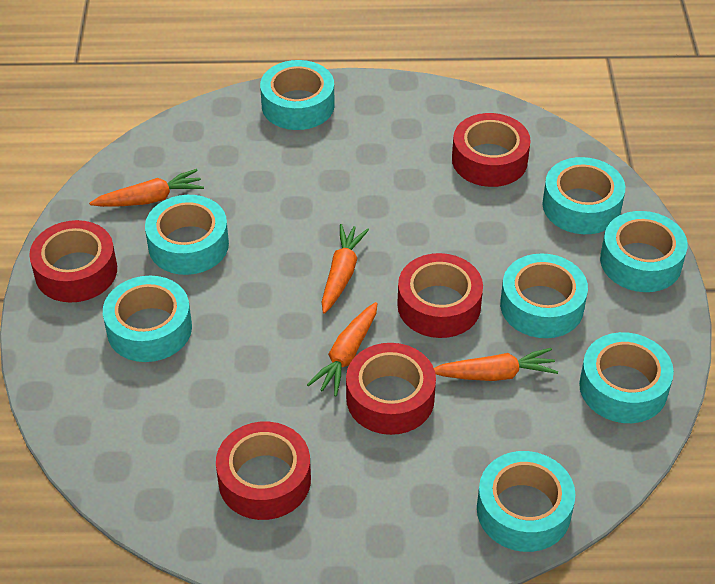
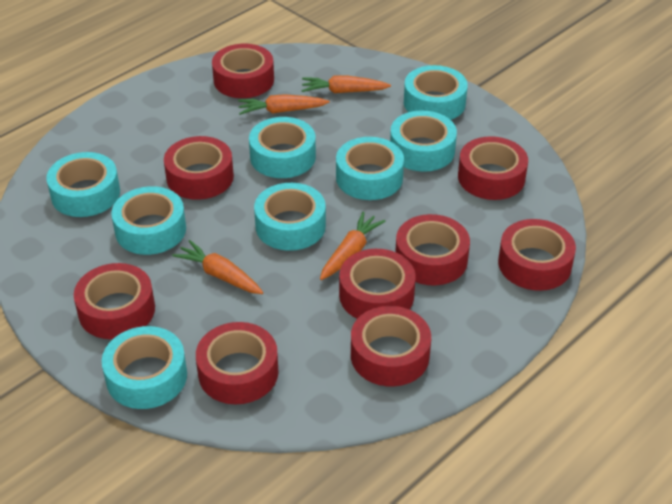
red tape: 5 -> 9

